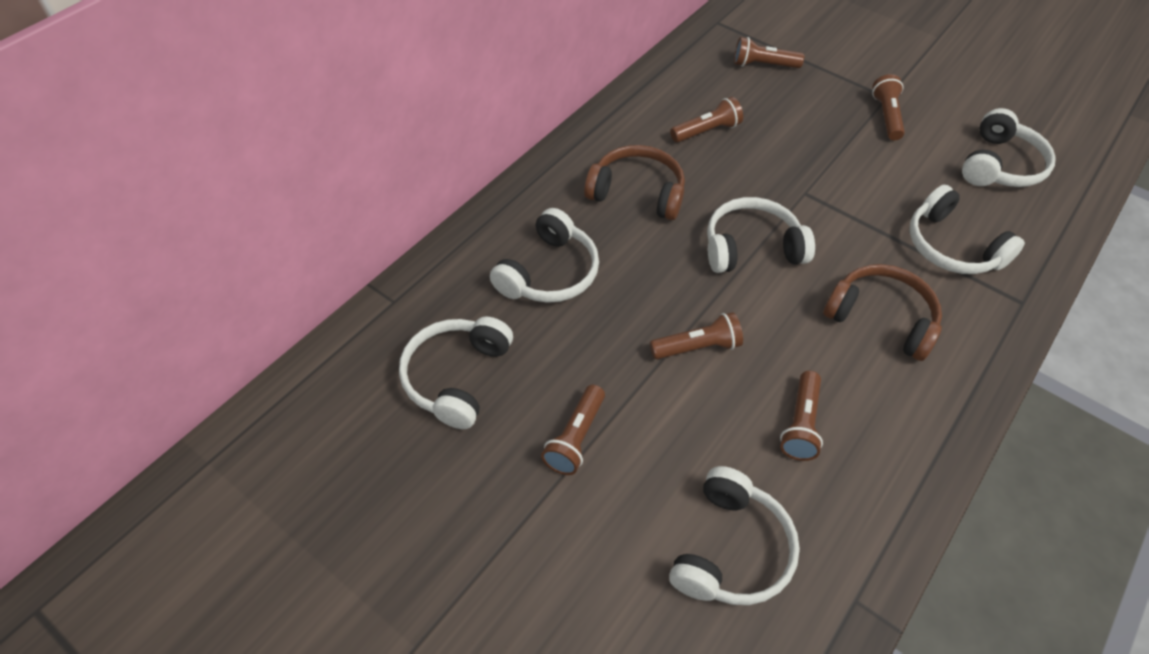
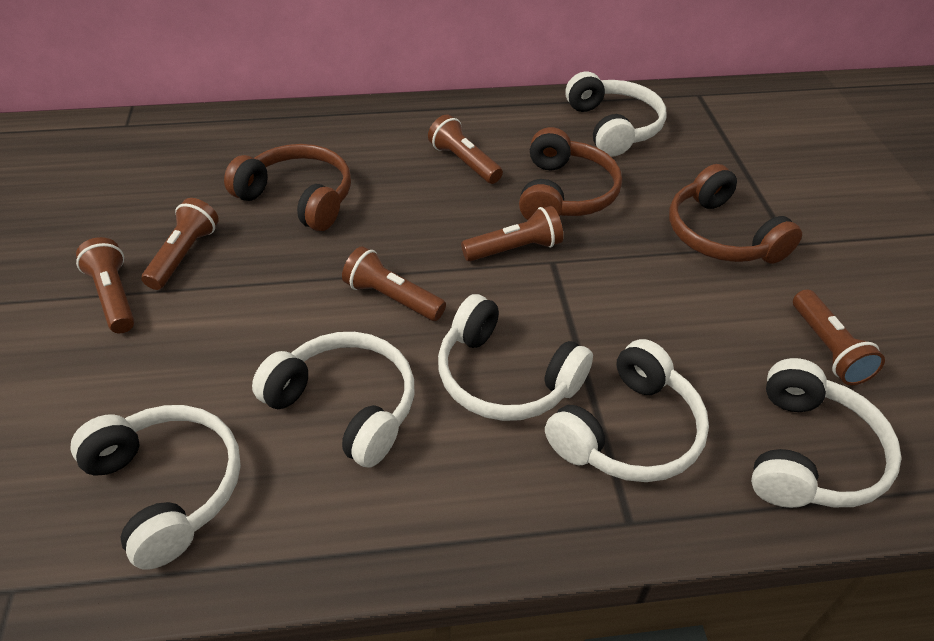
brown headphones: 2 -> 3

